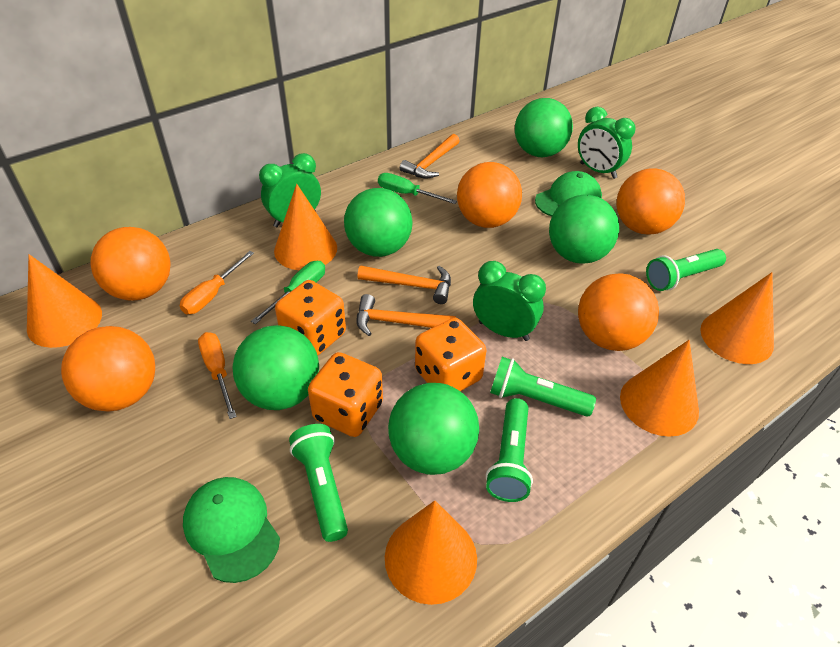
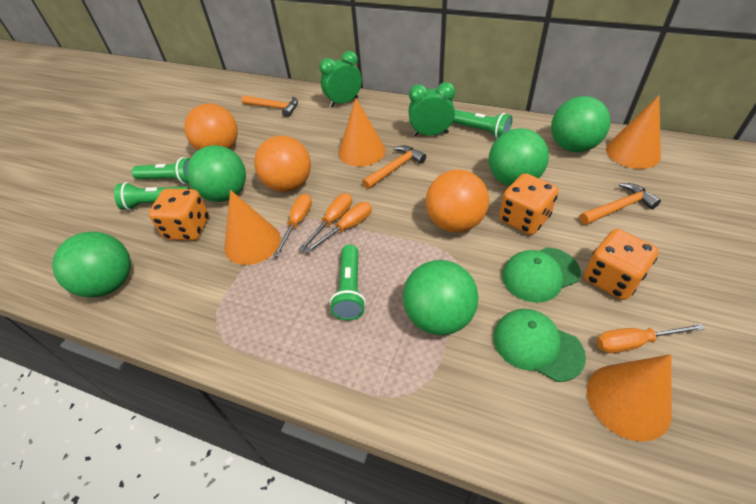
green clock: 3 -> 2
green screwdriver: 2 -> 0
orange ball: 5 -> 3
orange cone: 5 -> 4
orange screwdriver: 2 -> 4

